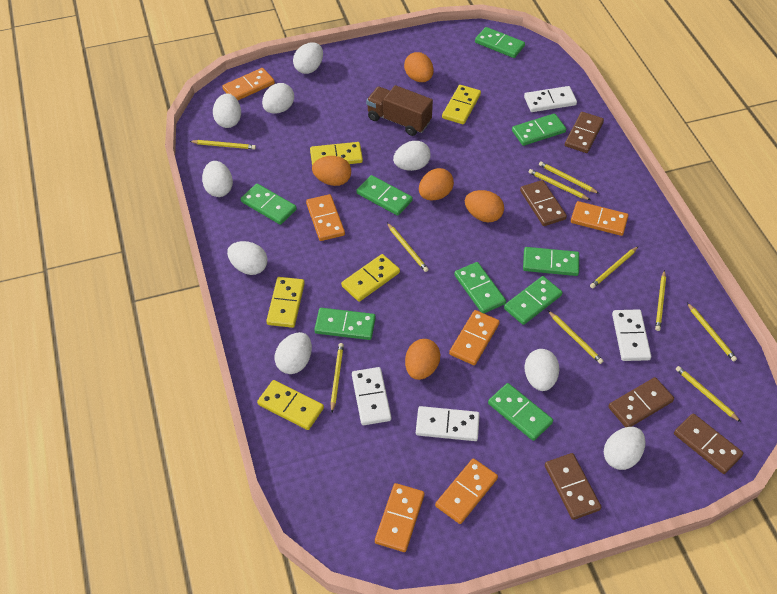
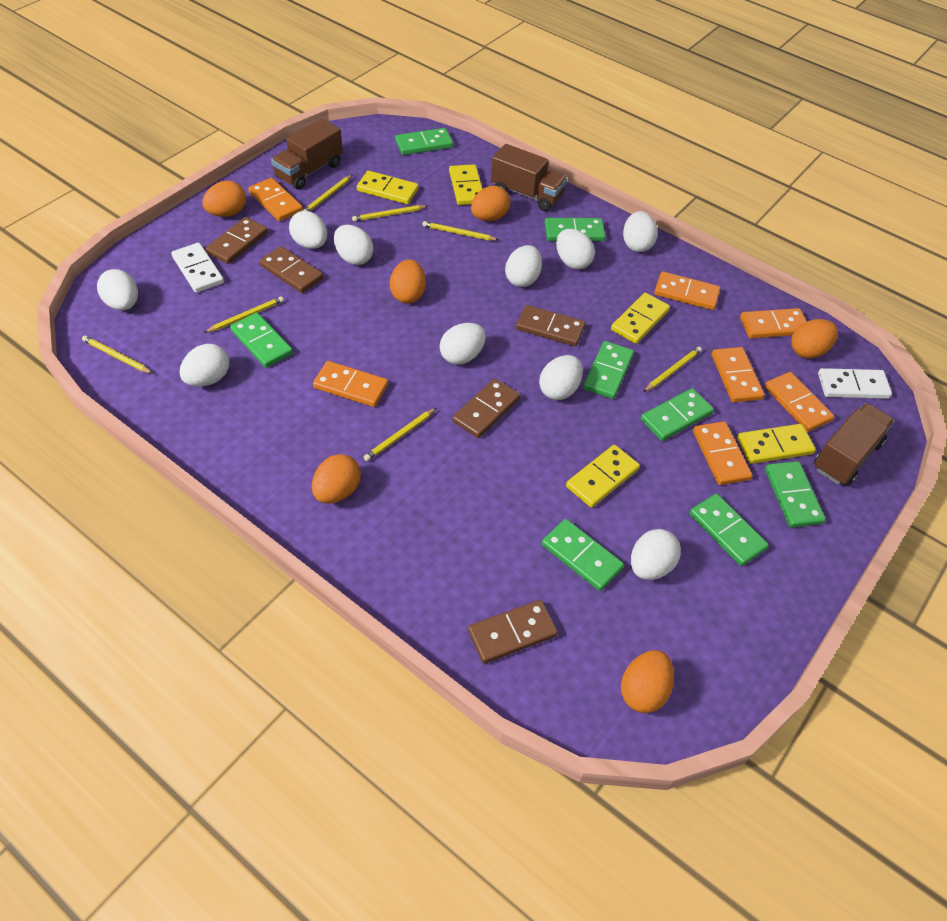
brown truck: 1 -> 3
green domino: 9 -> 8
orange domino: 6 -> 7
orange egg: 5 -> 6
white domino: 4 -> 2
white egg: 9 -> 10
yellow pencil: 10 -> 7

